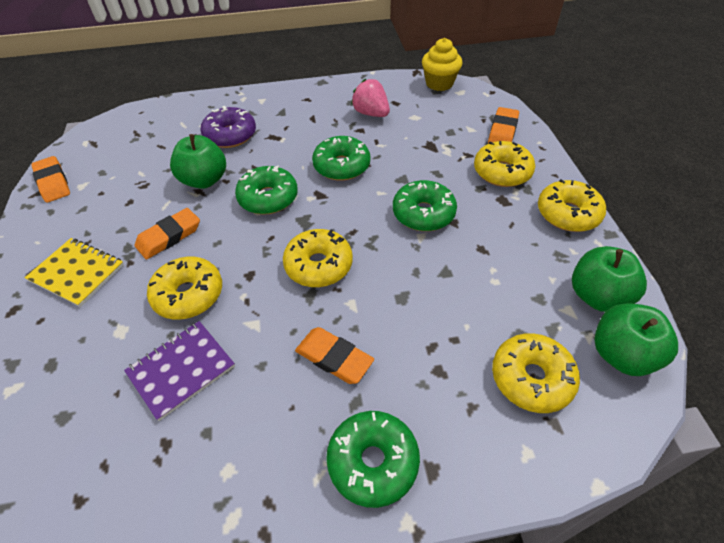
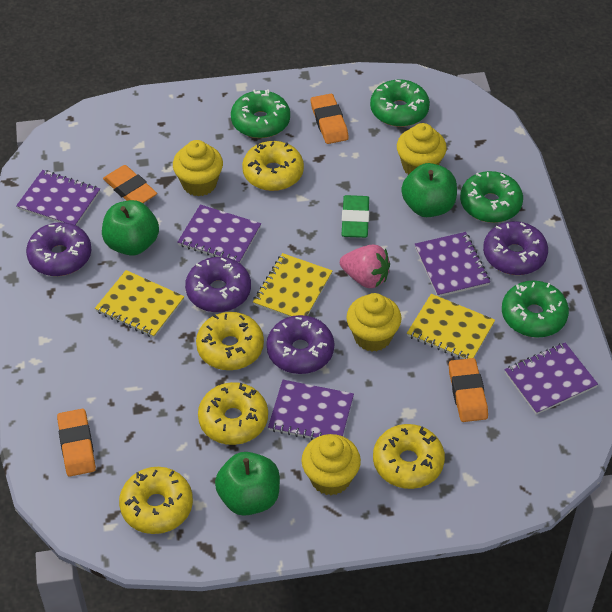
green eraser: 0 -> 1
purple donut: 1 -> 4
purple notebook: 1 -> 5
yellow cupcake: 1 -> 4
yellow notebook: 1 -> 3

